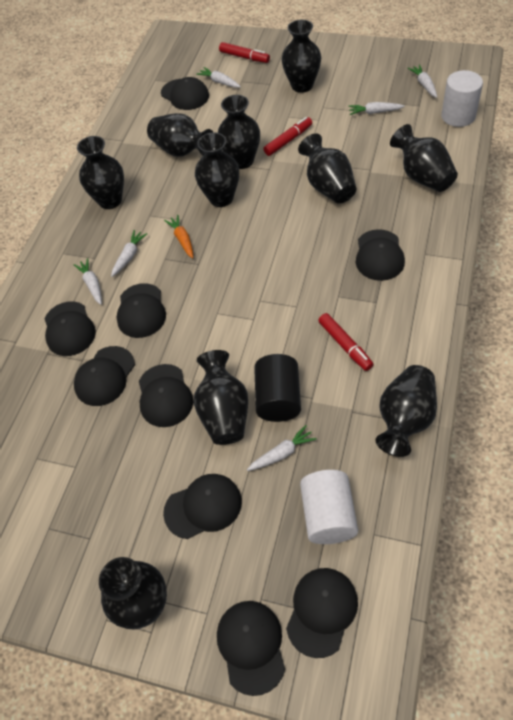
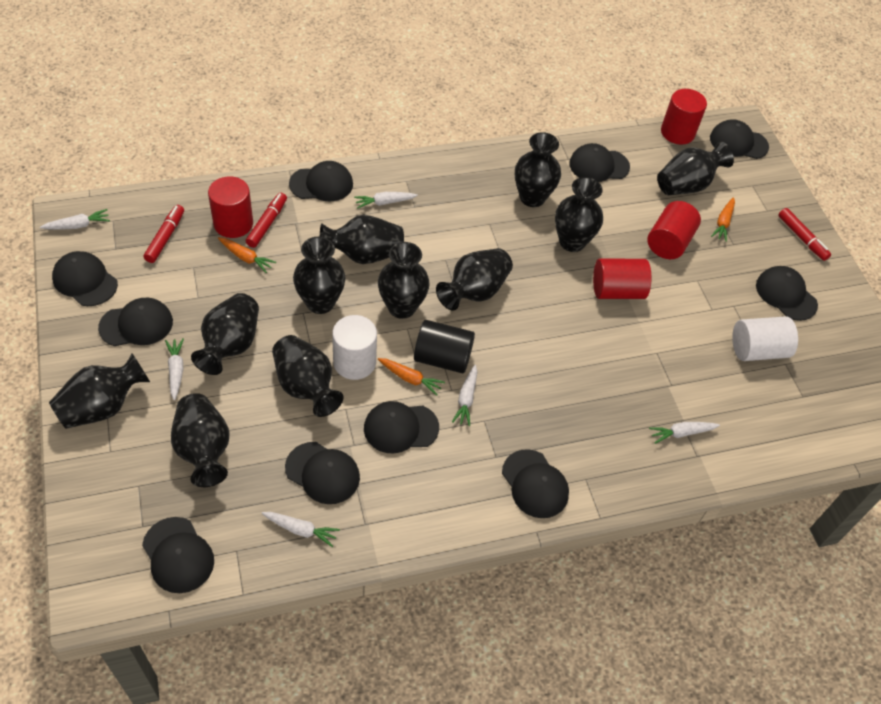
black cap: 9 -> 10
black vase: 10 -> 11
orange carrot: 1 -> 3
red cylinder: 0 -> 4

